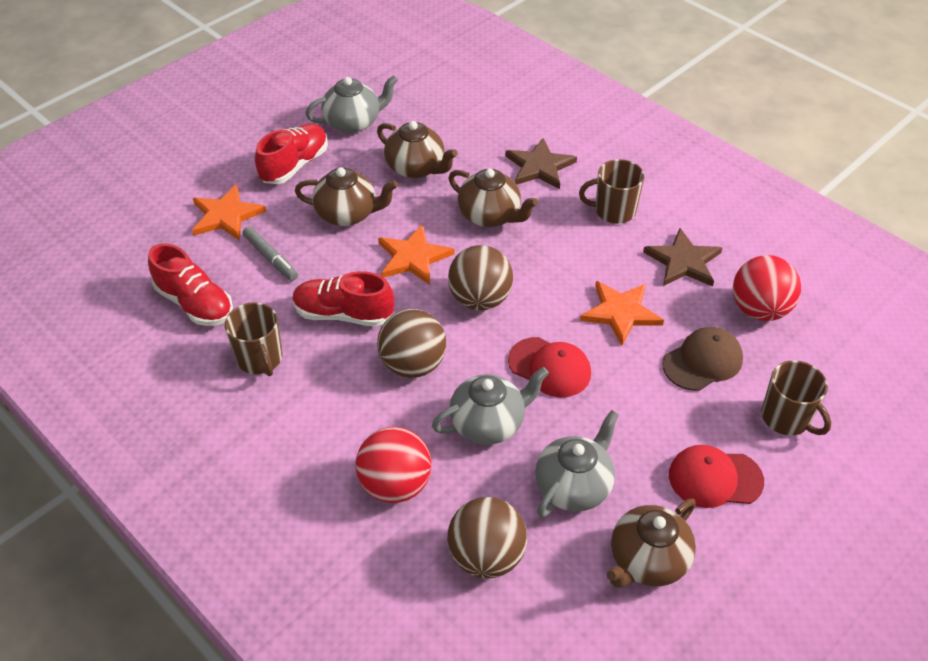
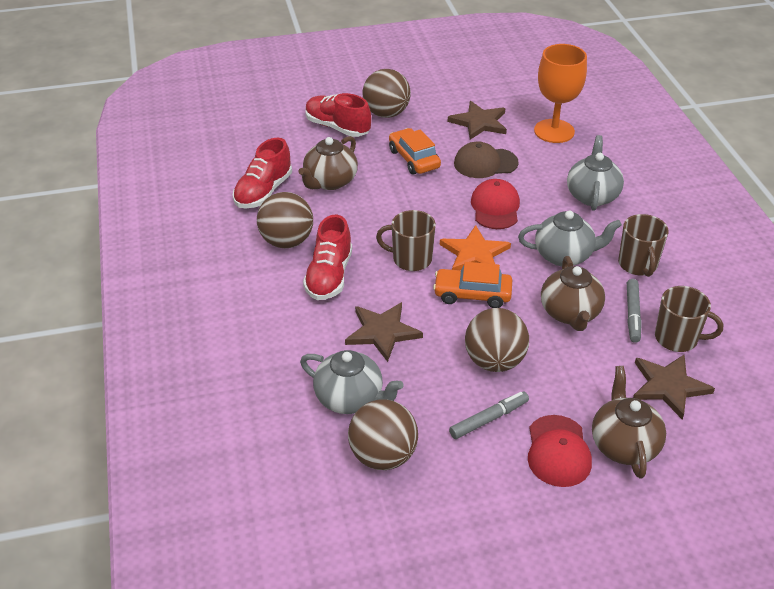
brown ball: 3 -> 4
brown star: 2 -> 3
brown teapot: 4 -> 3
grey marker: 1 -> 2
orange car: 0 -> 2
orange goblet: 0 -> 1
orange star: 3 -> 1
red ball: 2 -> 0

